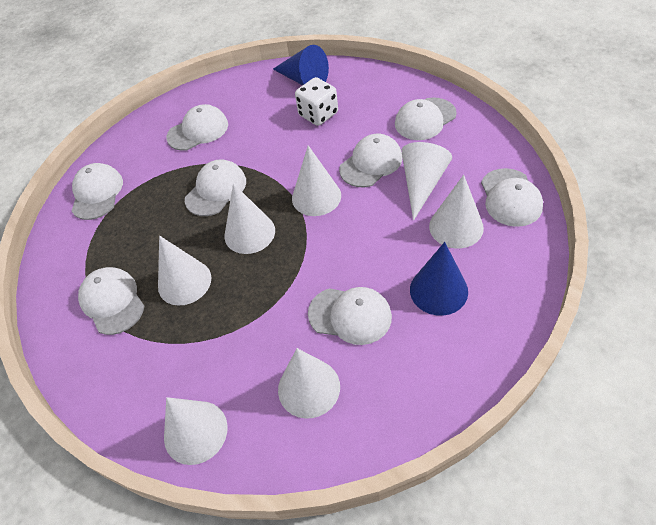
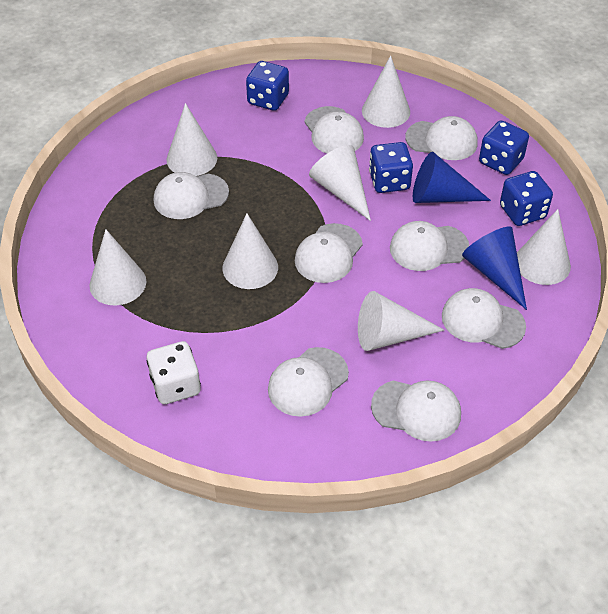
blue dice: 0 -> 4

